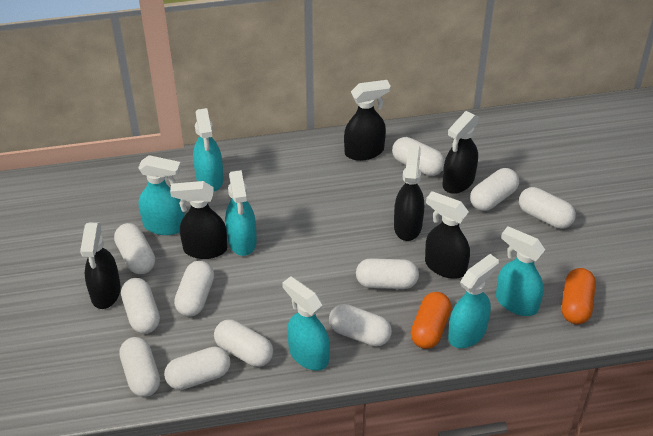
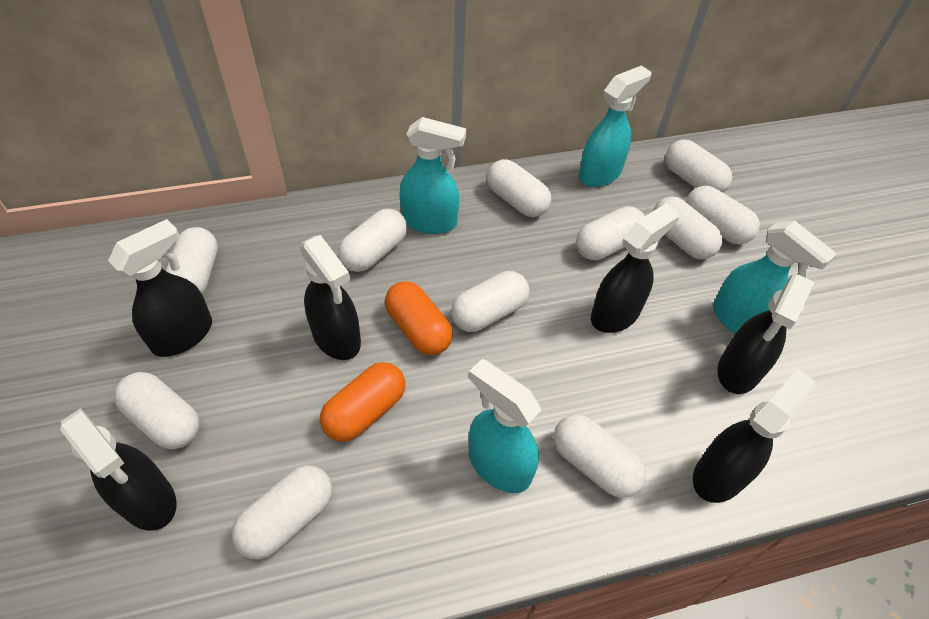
turquoise spray bottle: 6 -> 4

